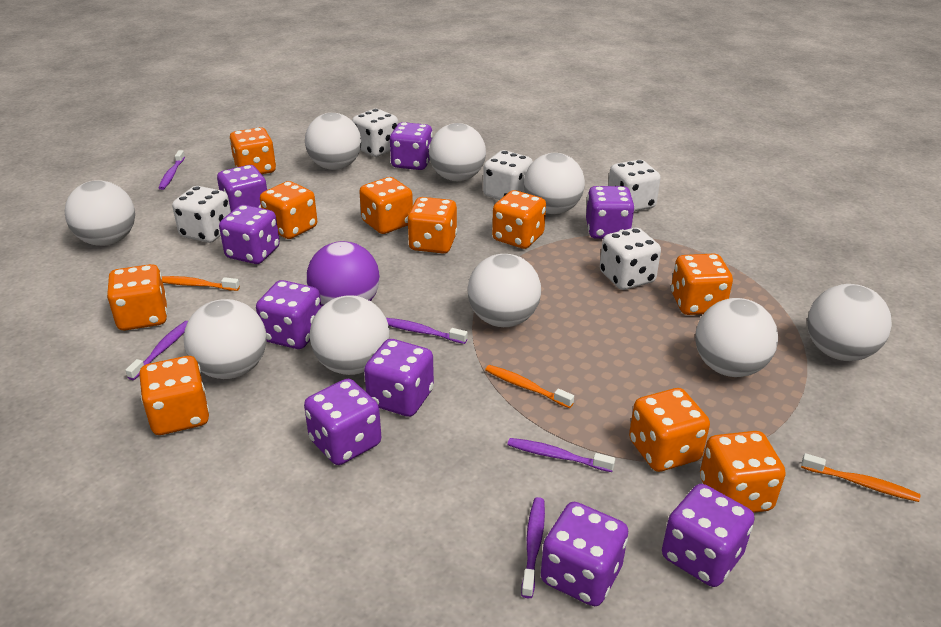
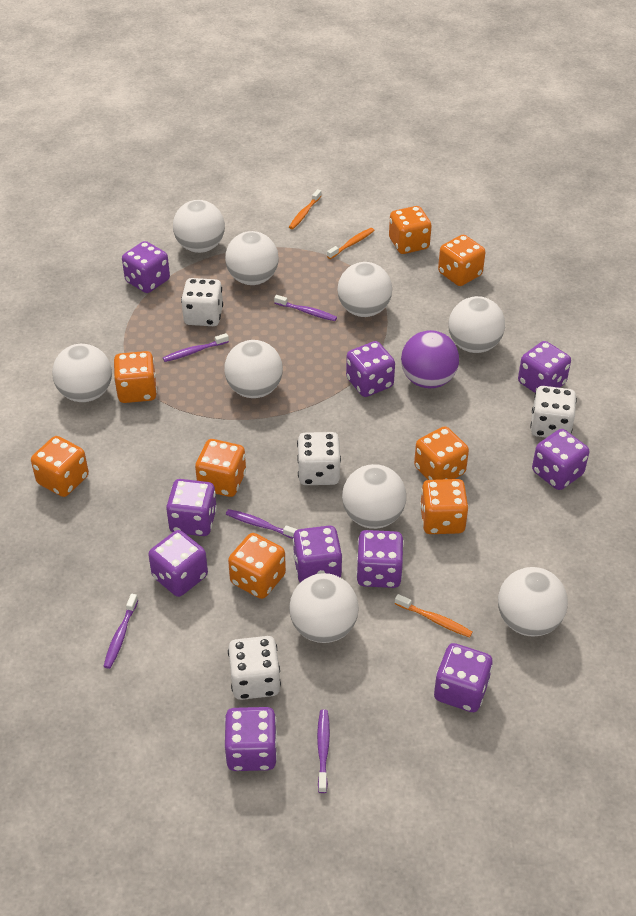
orange dice: 10 -> 8
purple dice: 9 -> 10
white dice: 5 -> 4

